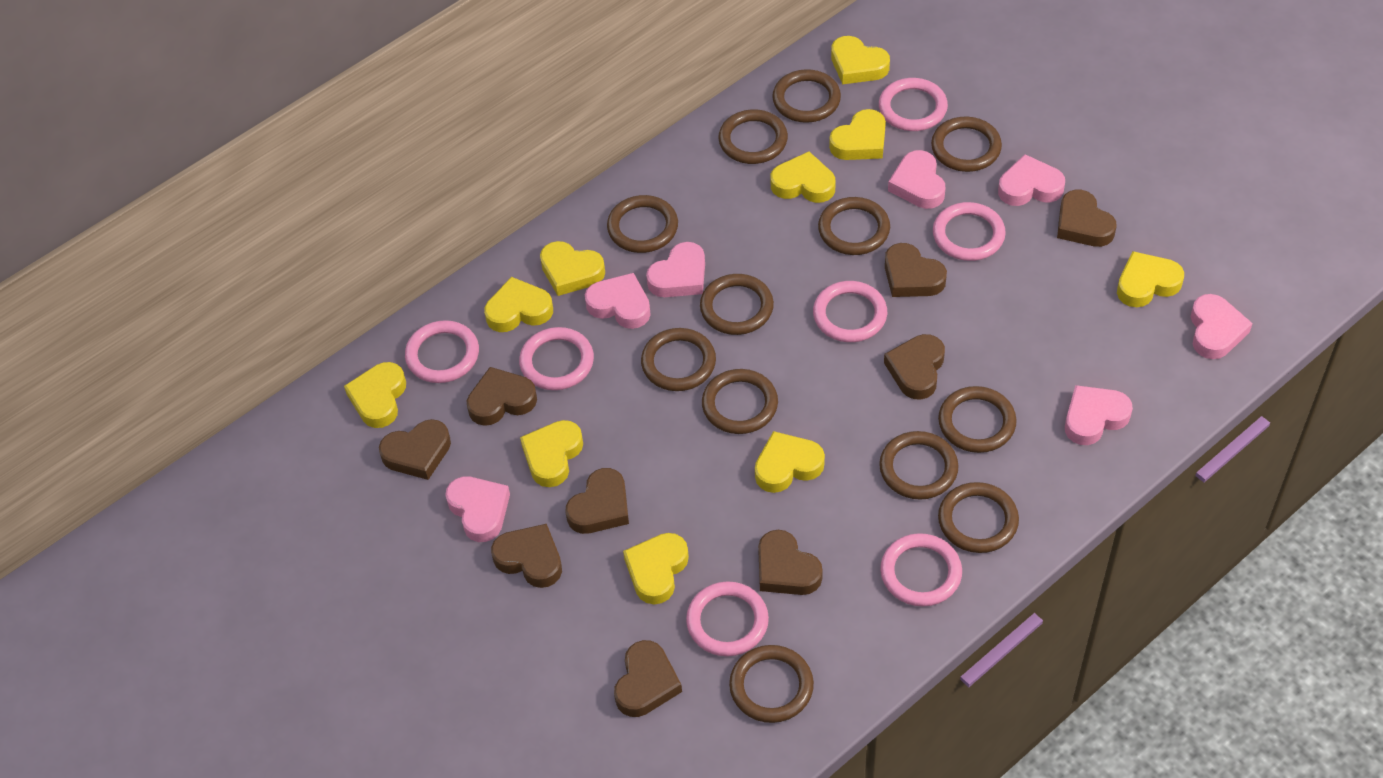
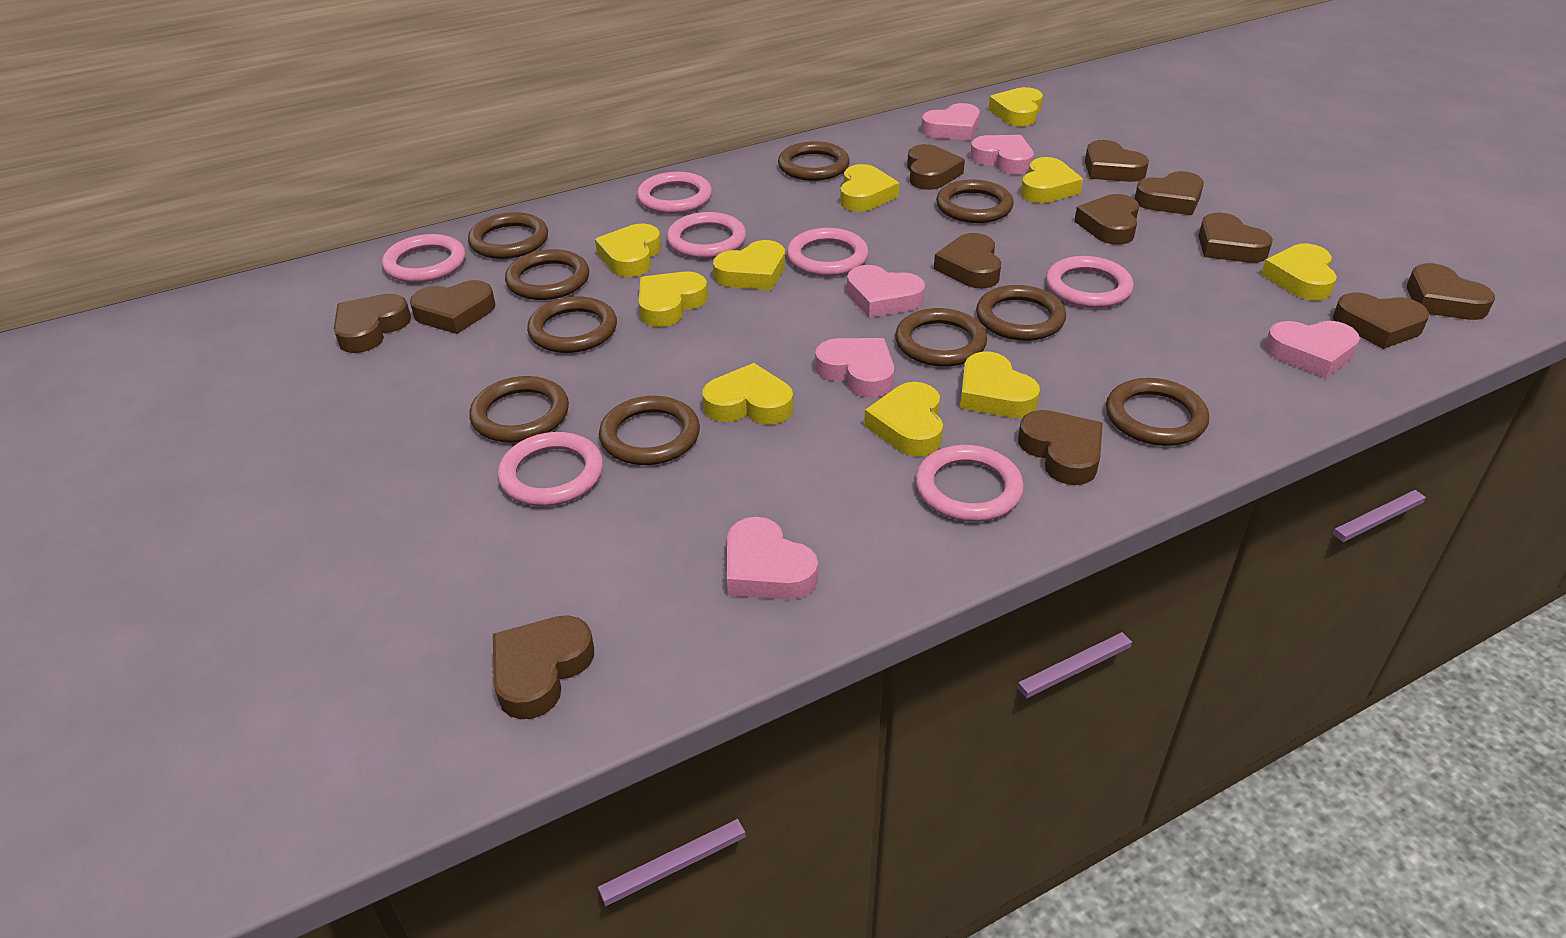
brown heart: 9 -> 12
brown ring: 12 -> 10
pink heart: 7 -> 6

